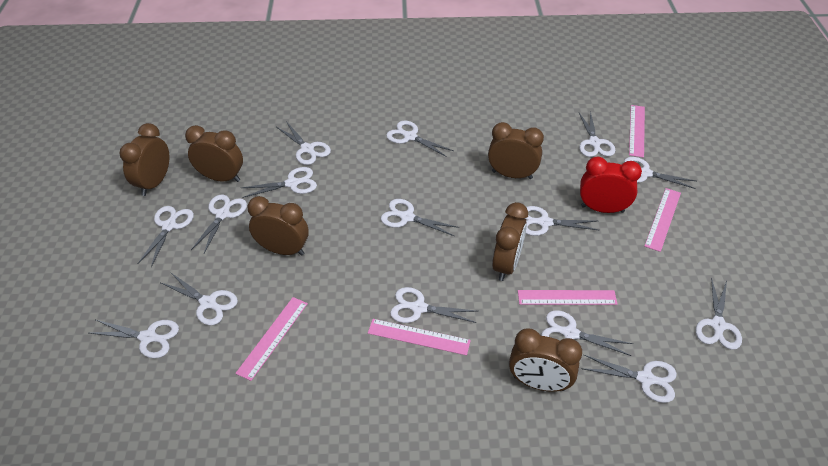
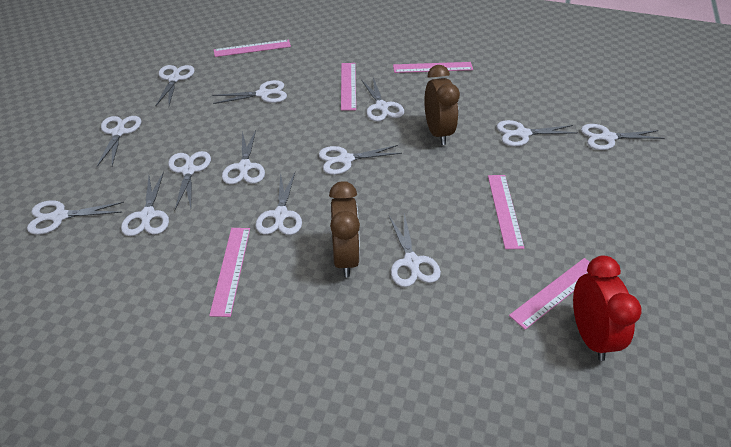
brown clock: 6 -> 2
pink ruler: 5 -> 6
white scissors: 15 -> 13

